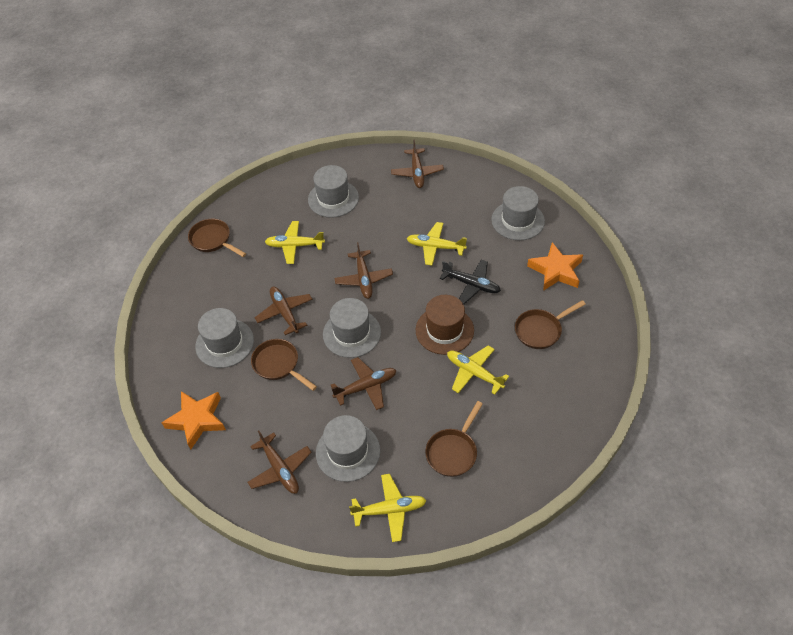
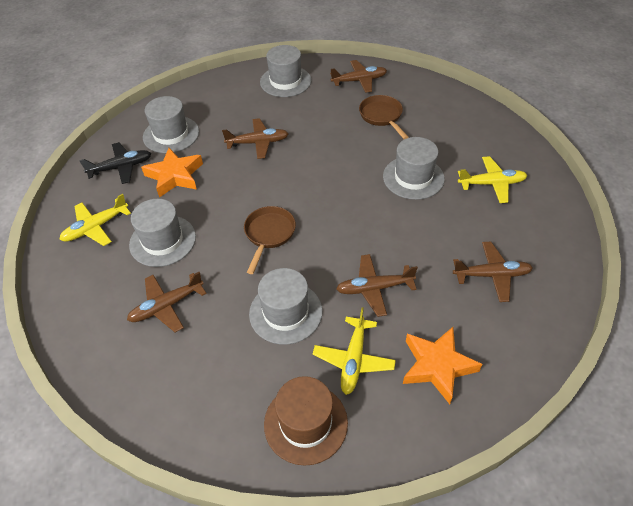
brown pan: 4 -> 2
yellow plane: 4 -> 3

